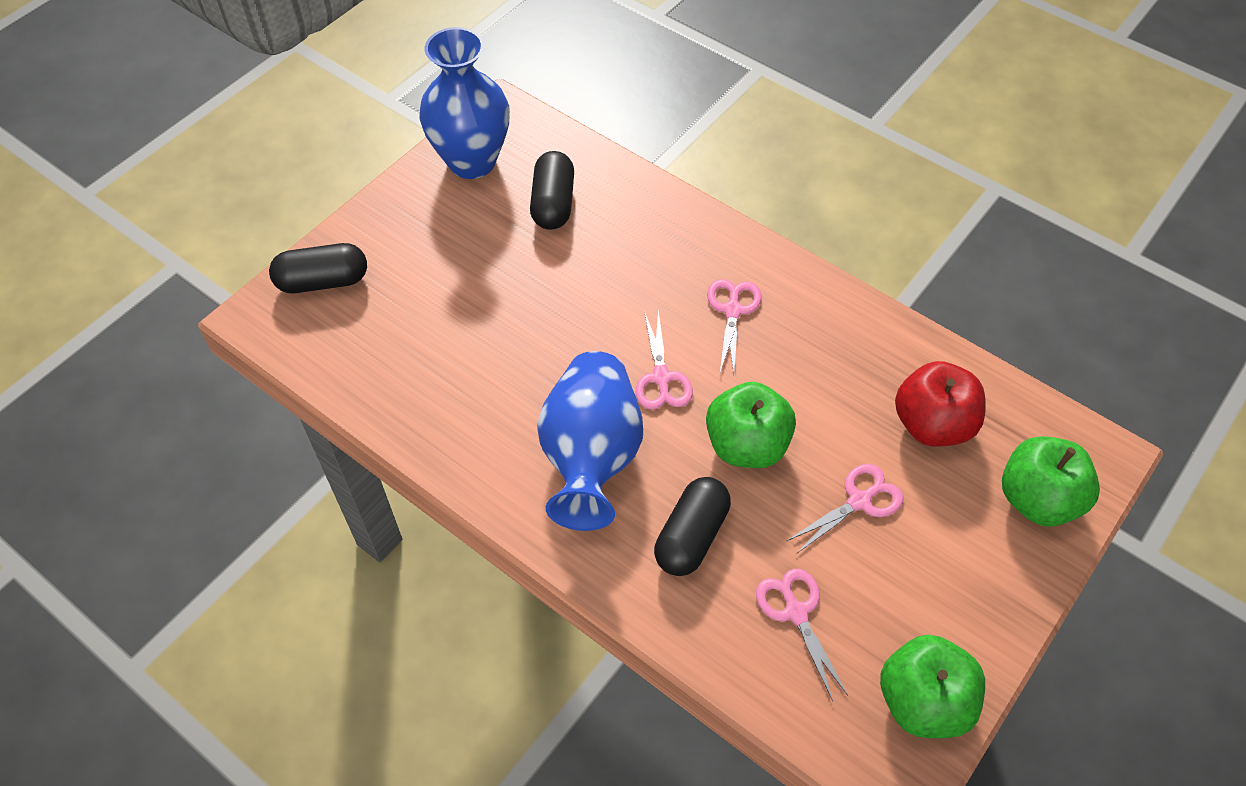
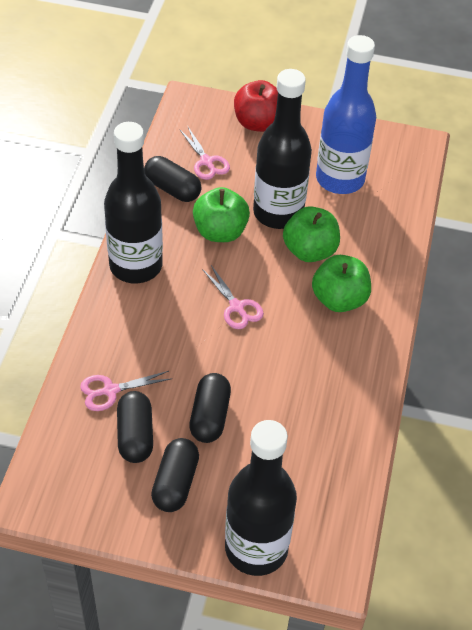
black bottle: 0 -> 3
black capsule: 3 -> 4
blue bottle: 0 -> 1
blue vase: 2 -> 0
pink scissors: 4 -> 3

